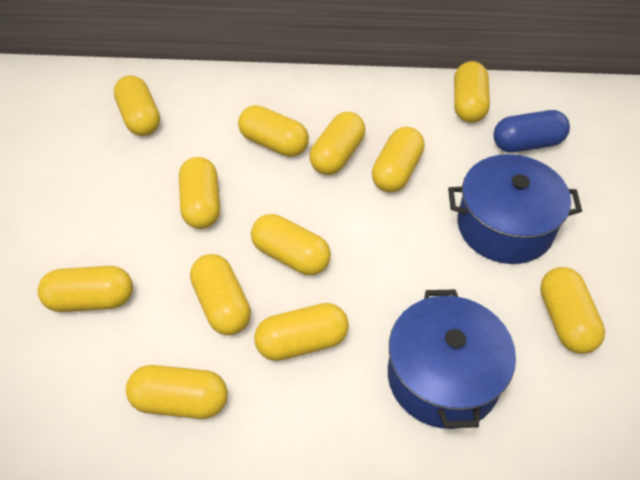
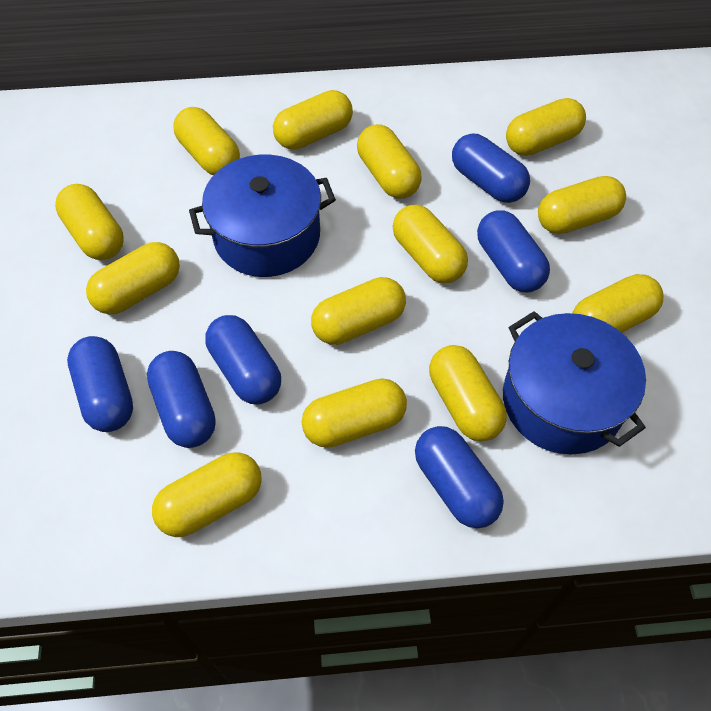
blue capsule: 1 -> 6
yellow capsule: 12 -> 13

